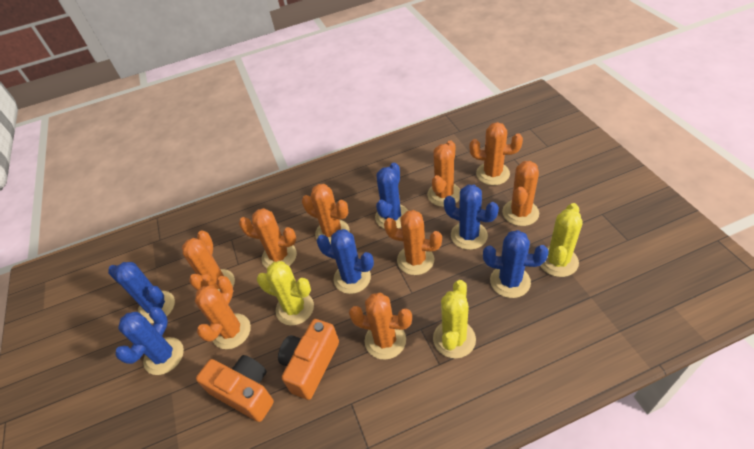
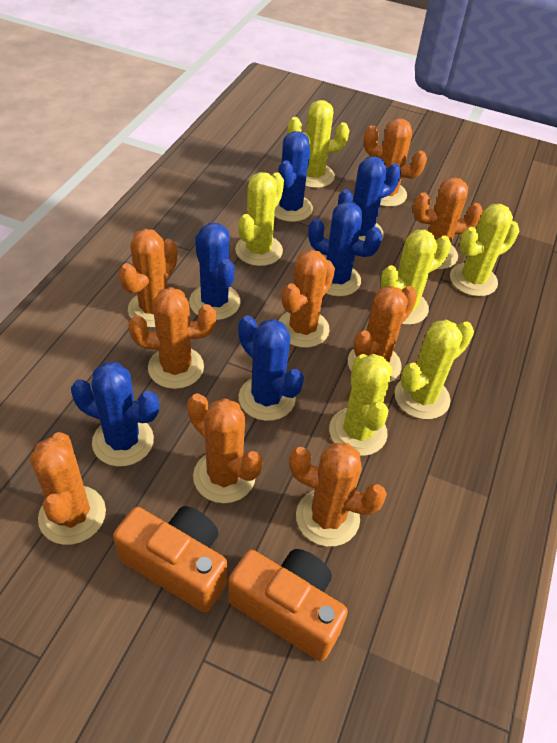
yellow cactus: 3 -> 6

